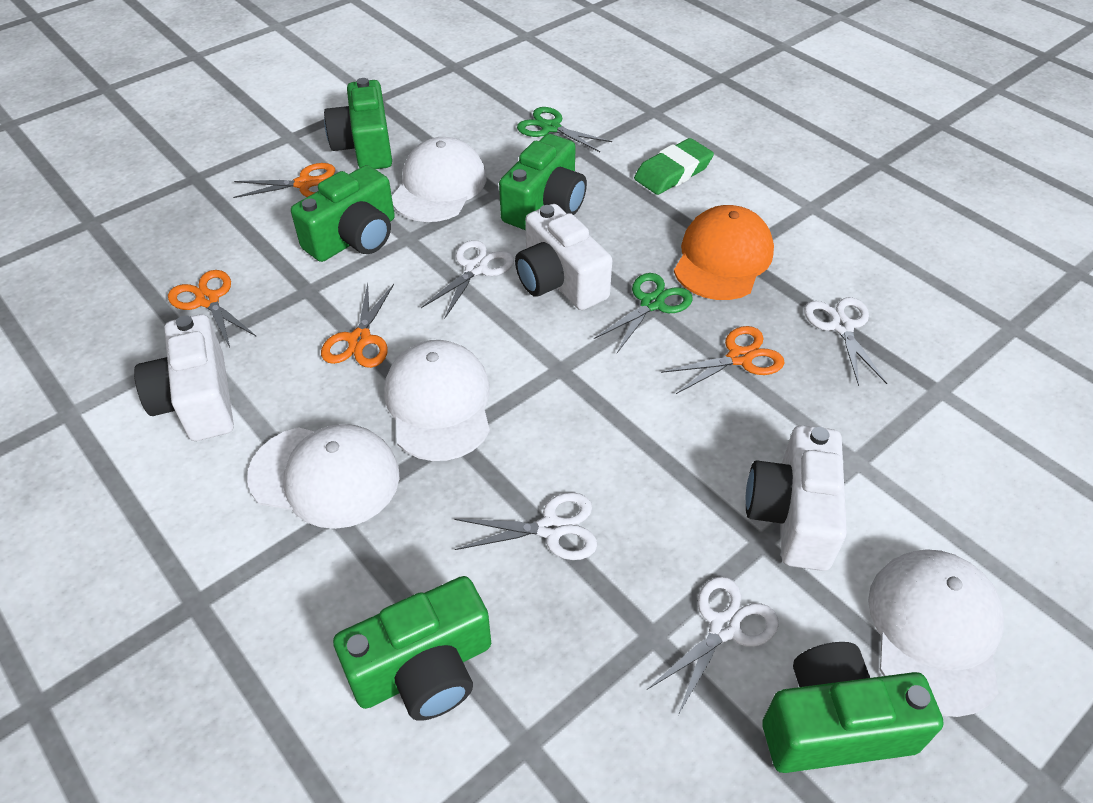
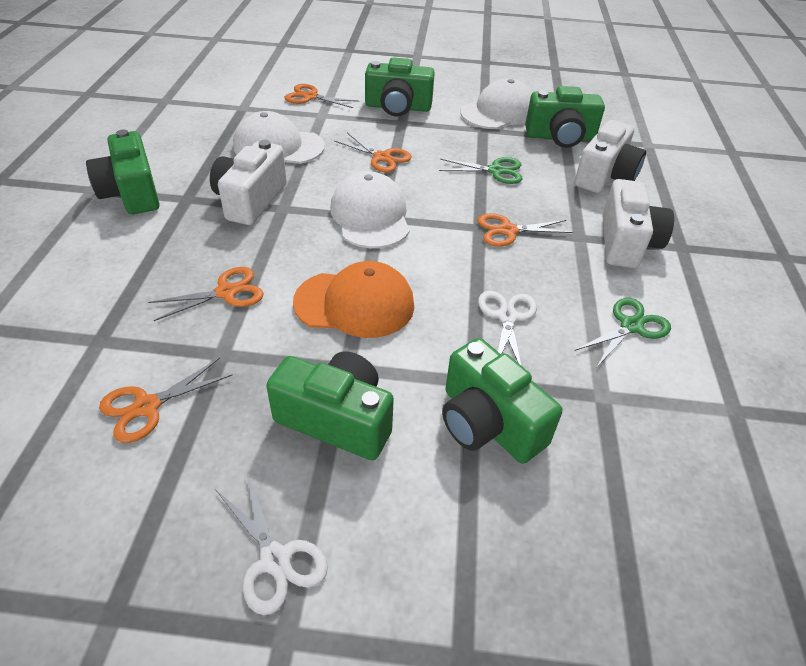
green eraser: 1 -> 0
orange scissors: 4 -> 5
white cap: 4 -> 3
white scissors: 4 -> 2

